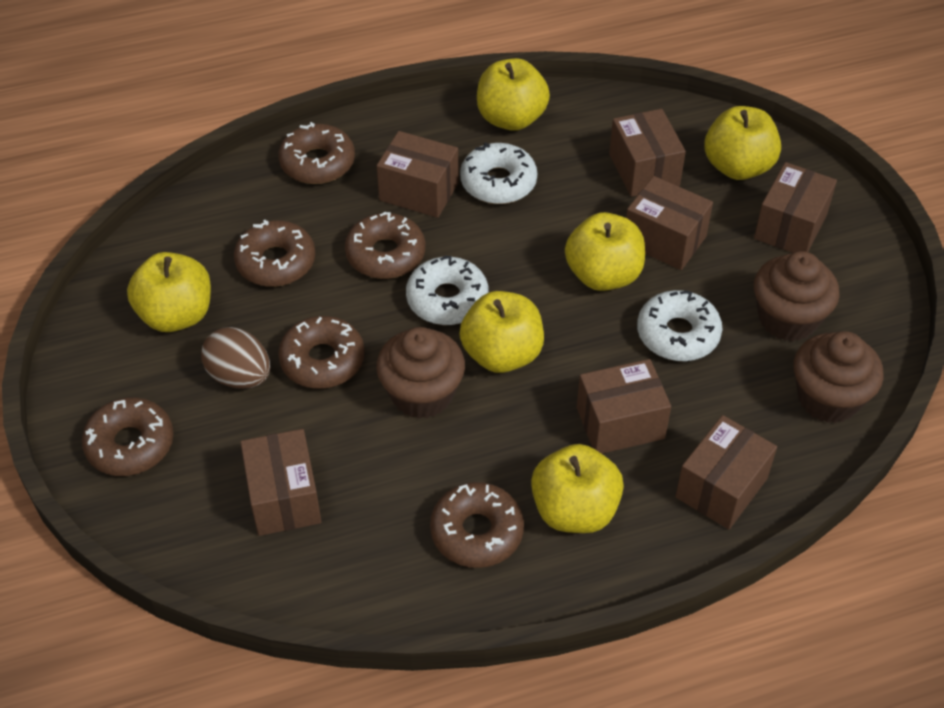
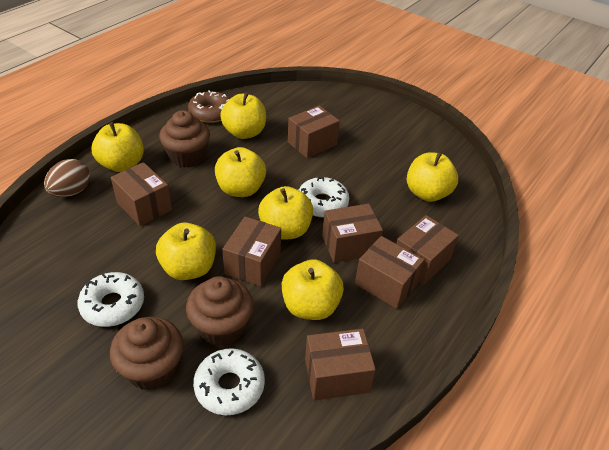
brown donut: 6 -> 1
yellow apple: 6 -> 7

